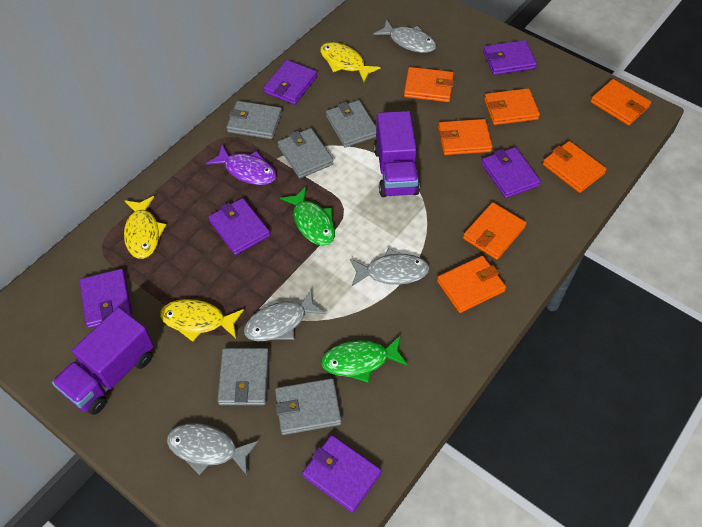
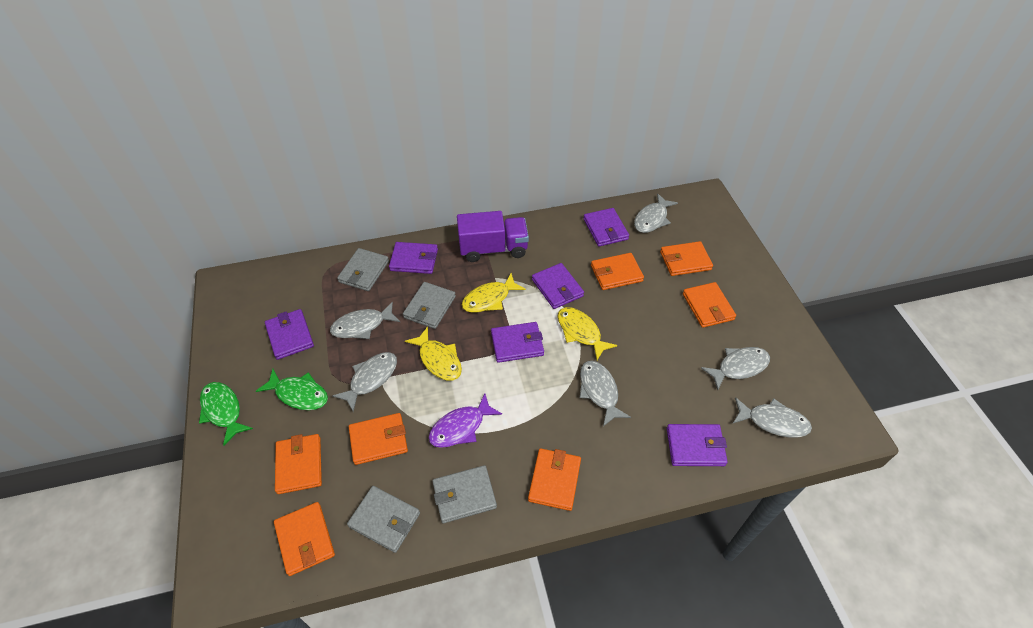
grey fish: 4 -> 6
grey wallet: 5 -> 4
purple truck: 2 -> 1

